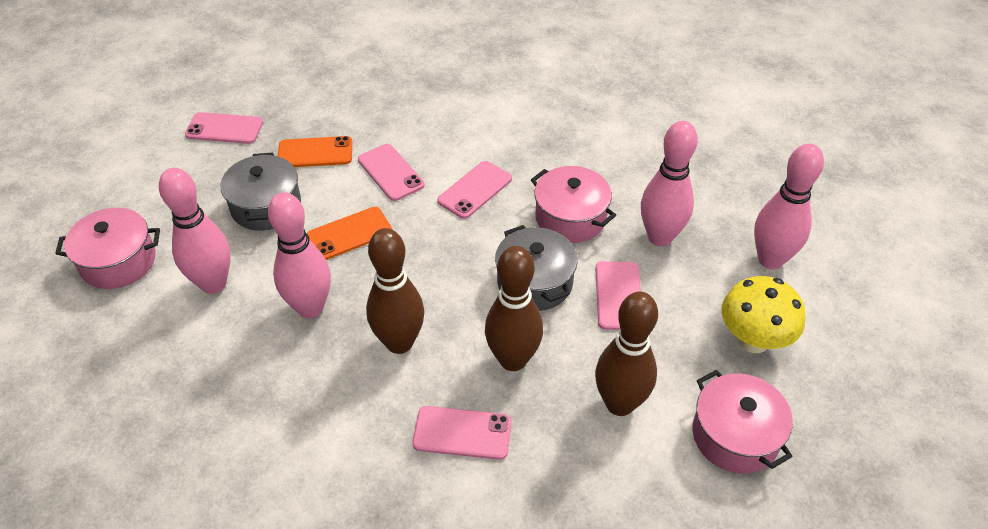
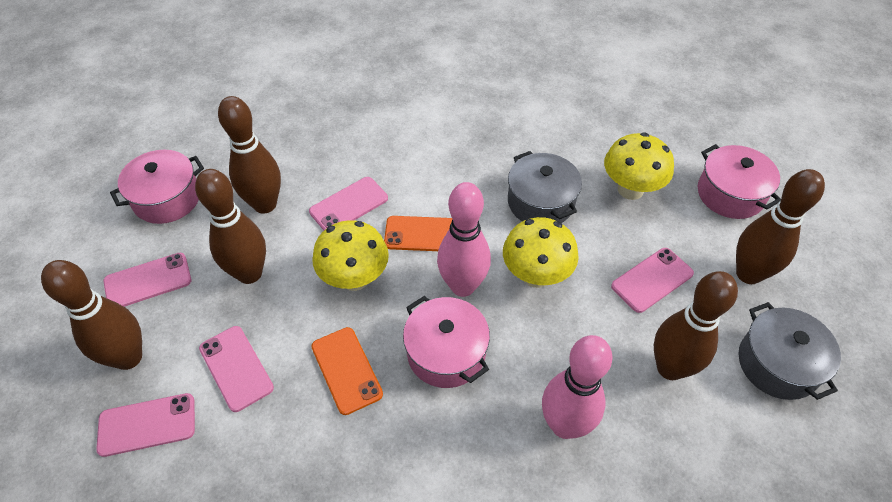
brown bowling pin: 3 -> 5
pink bowling pin: 4 -> 2
yellow mushroom: 1 -> 3

